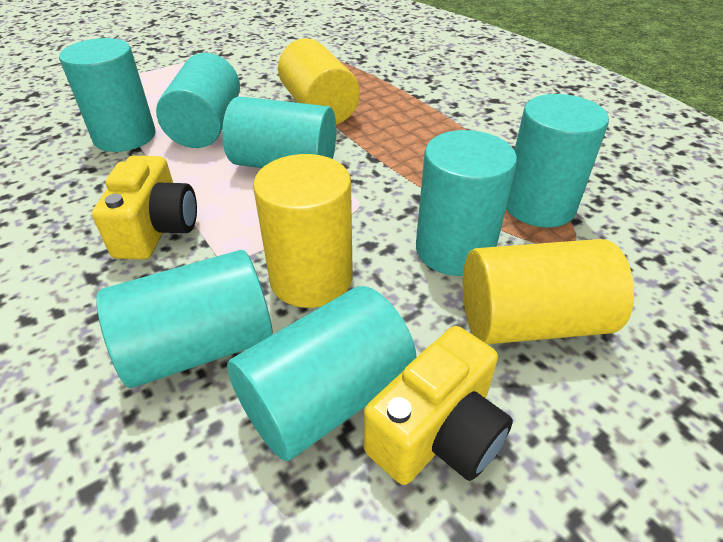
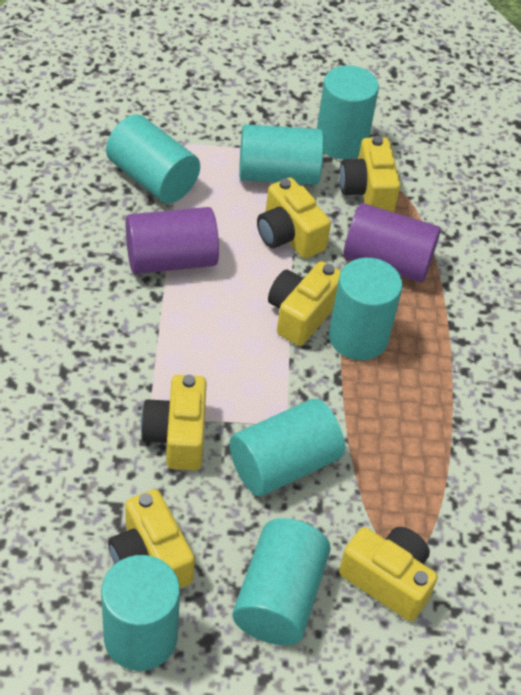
purple cylinder: 0 -> 2
yellow camera: 2 -> 6
yellow cylinder: 3 -> 0

